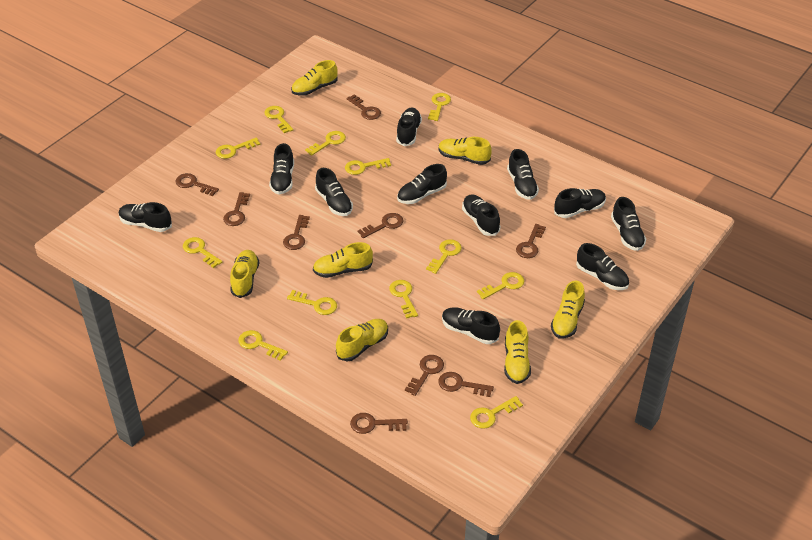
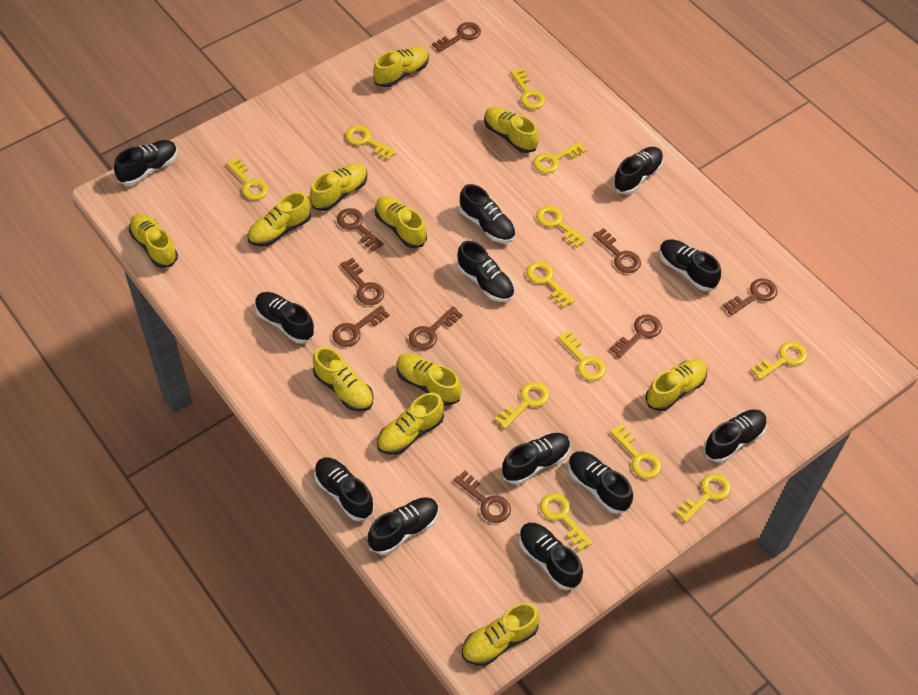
black shoe: 11 -> 12
yellow shoe: 7 -> 11

